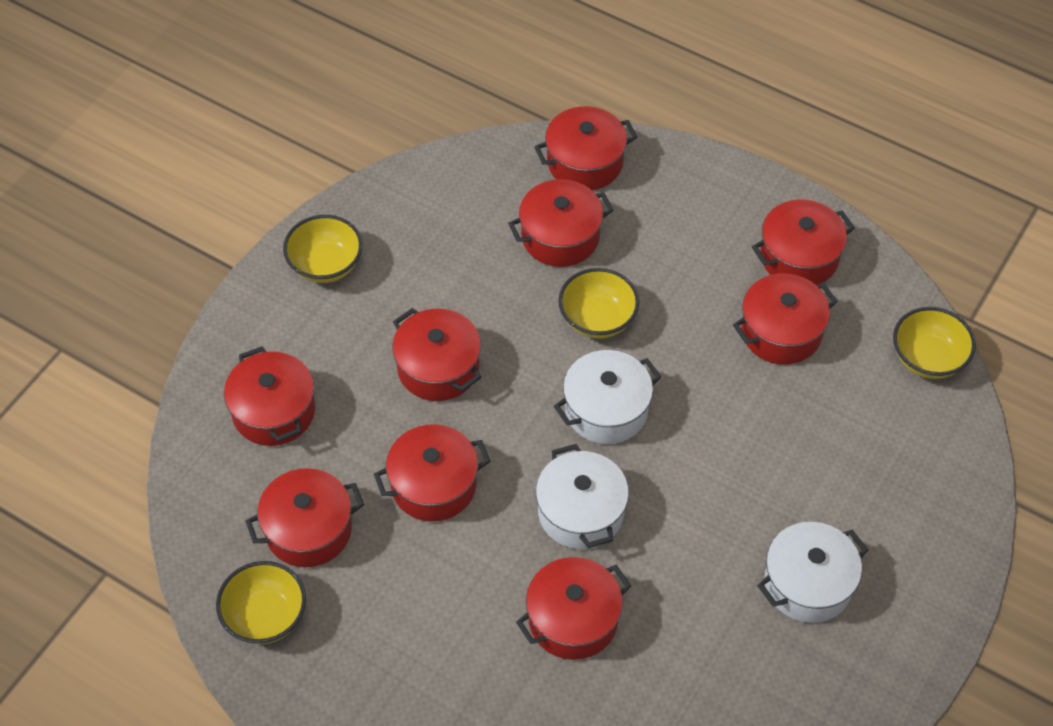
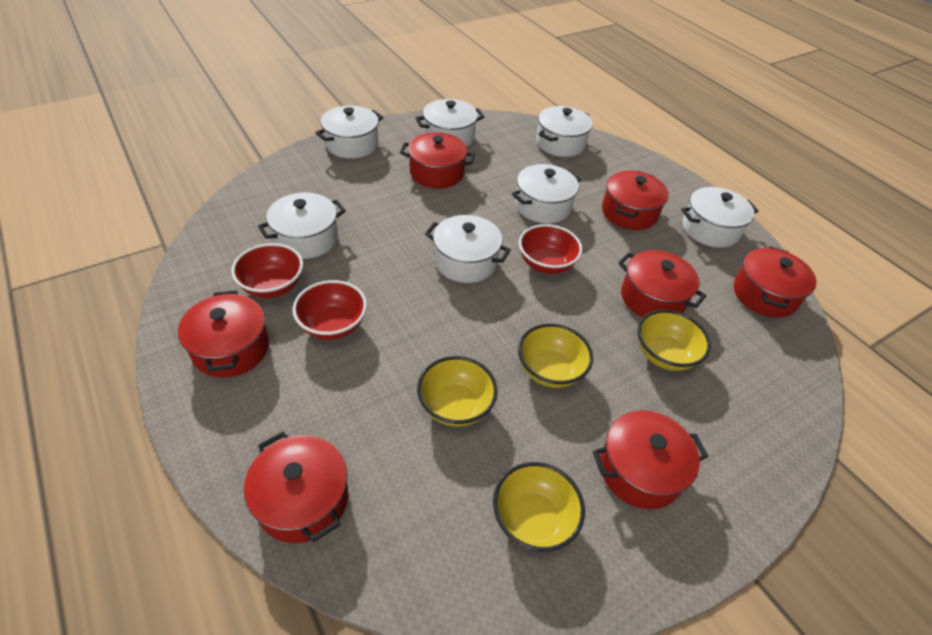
red bowl: 0 -> 3
red pot: 9 -> 7
white pot: 3 -> 7

